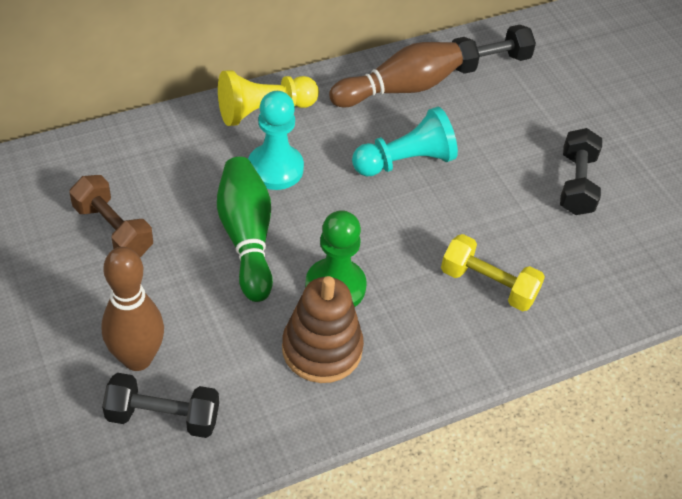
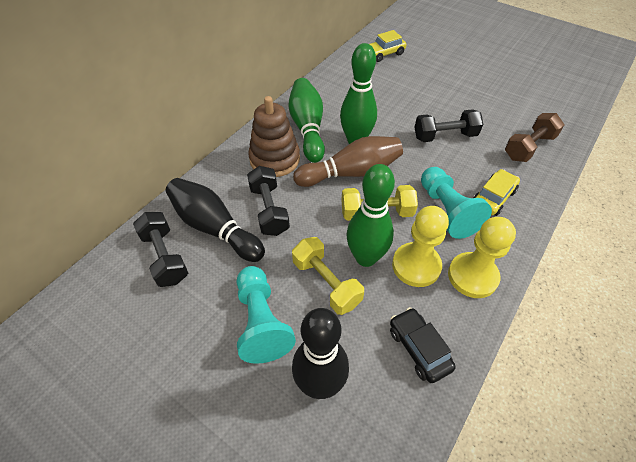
black bowling pin: 0 -> 2
black car: 0 -> 1
brown bowling pin: 2 -> 1
green bowling pin: 1 -> 3
green pawn: 1 -> 0
yellow car: 0 -> 2
yellow dumbbell: 1 -> 2
yellow pawn: 1 -> 2

